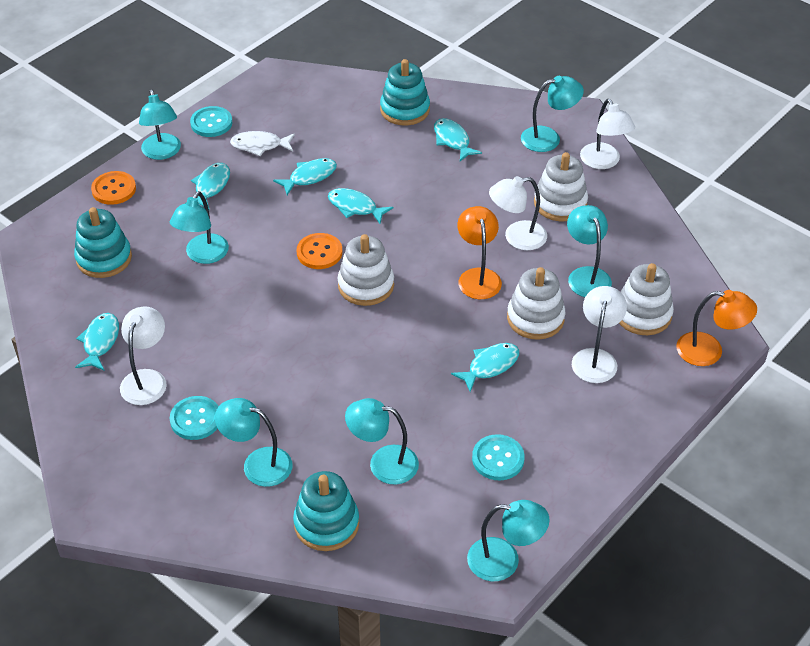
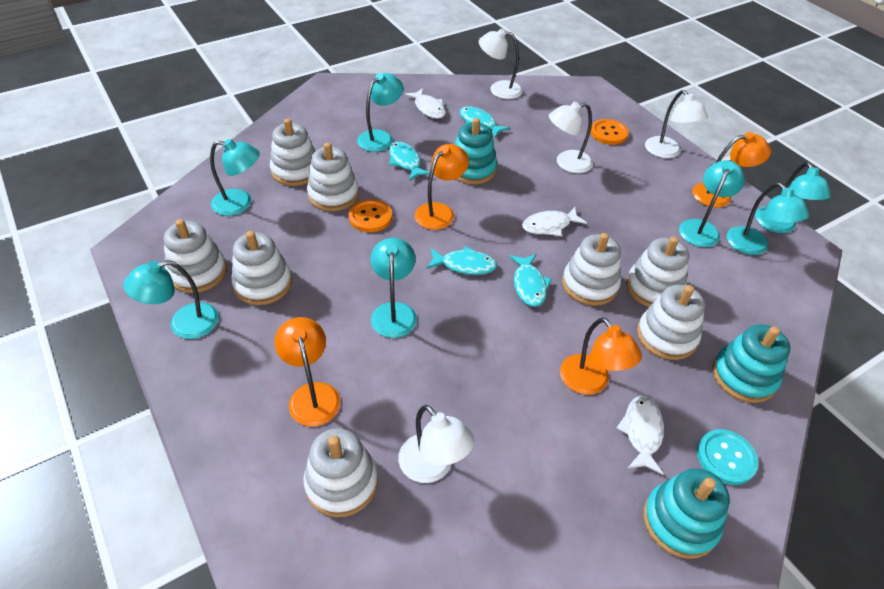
orange lamp: 2 -> 4
turquoise button: 3 -> 1
turquoise fish: 6 -> 4
white fish: 1 -> 3
white stacking toy: 4 -> 8

